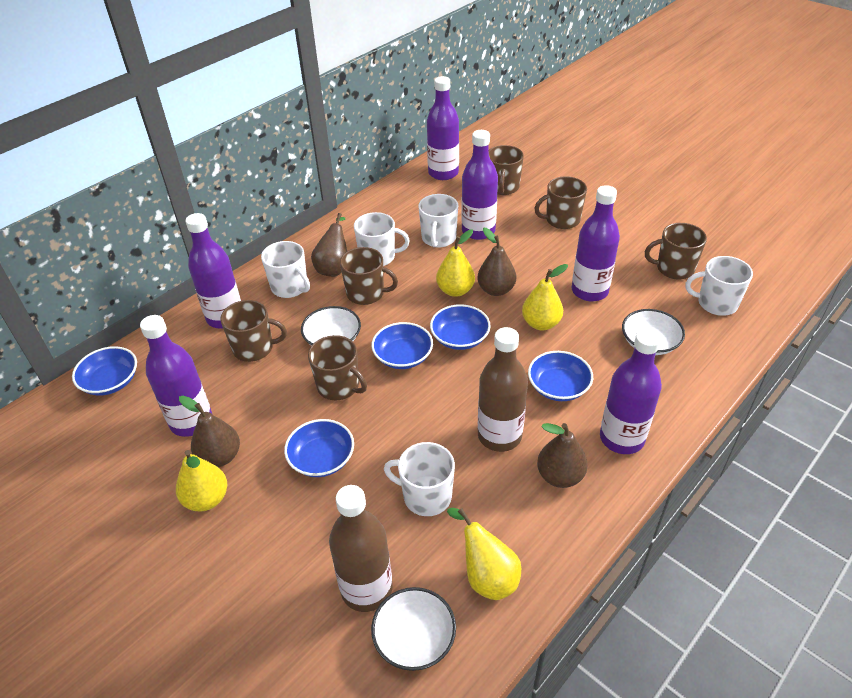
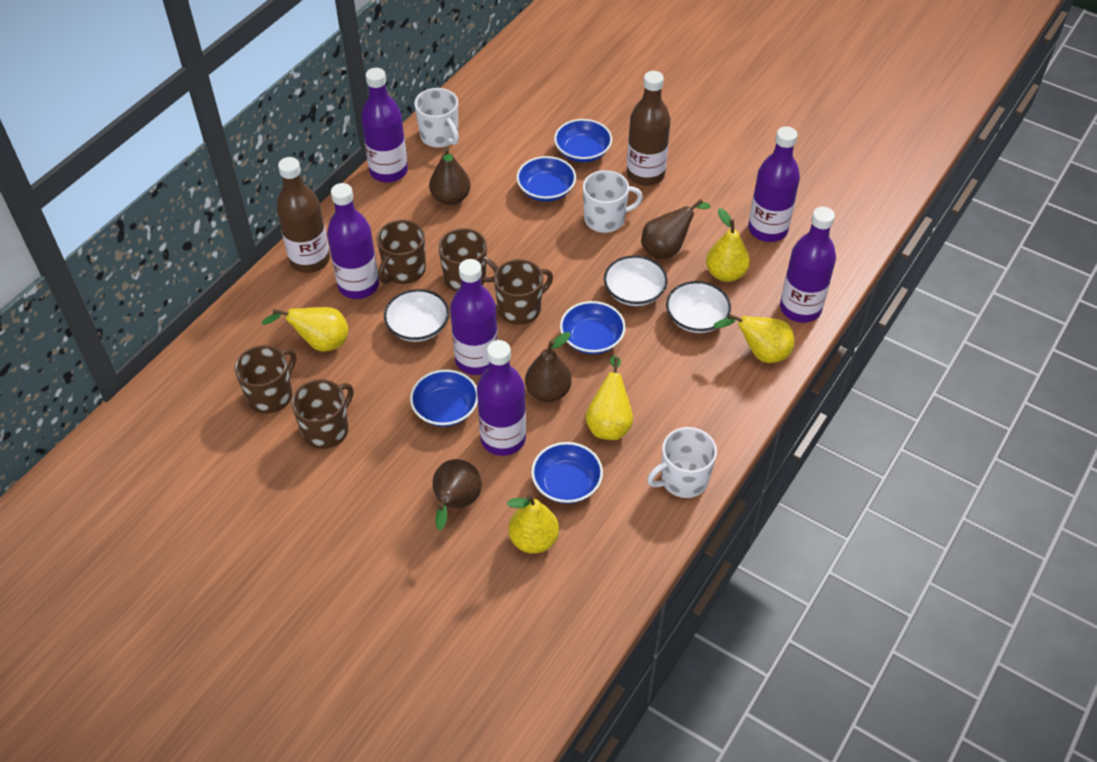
brown mug: 6 -> 5
white mug: 5 -> 3
yellow pear: 4 -> 5

